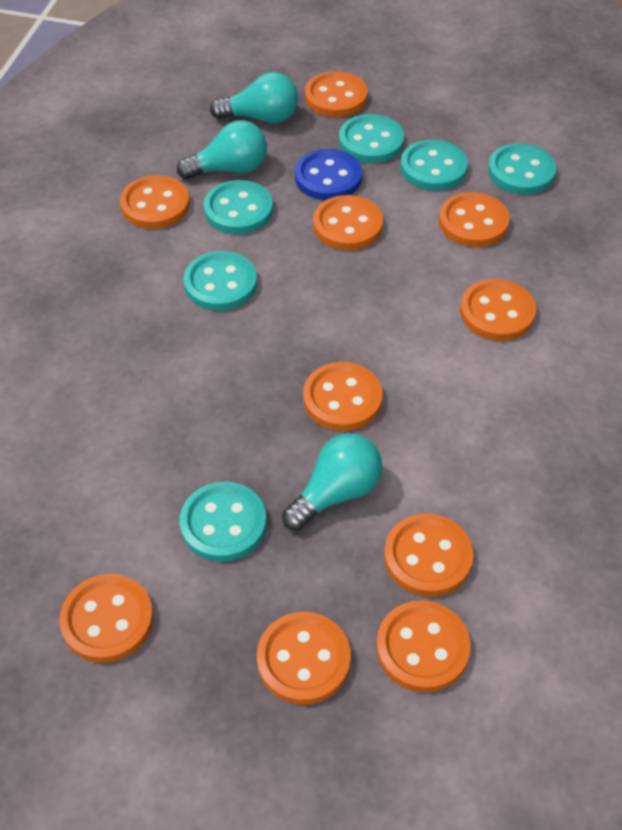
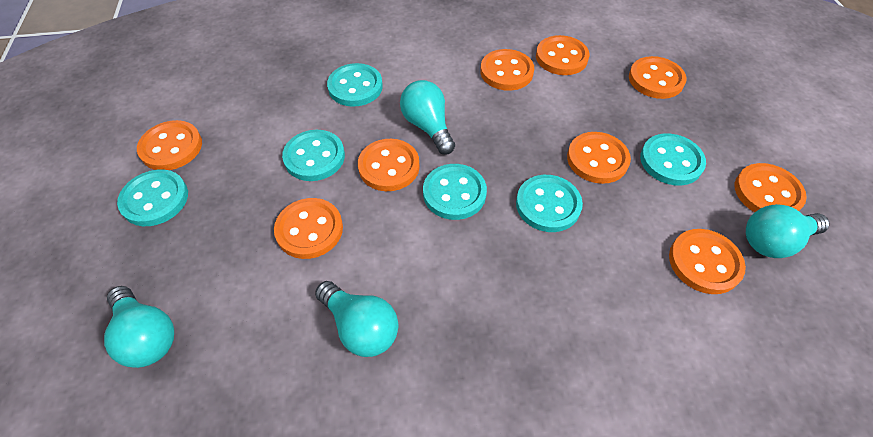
blue button: 1 -> 0
orange button: 10 -> 9
turquoise light bulb: 3 -> 4

